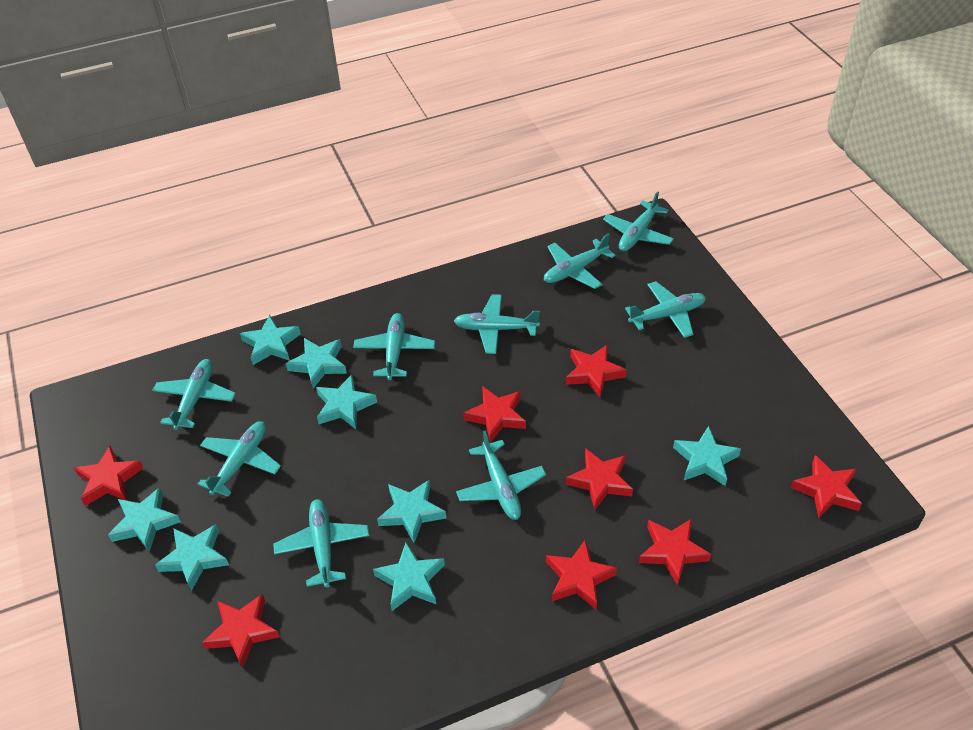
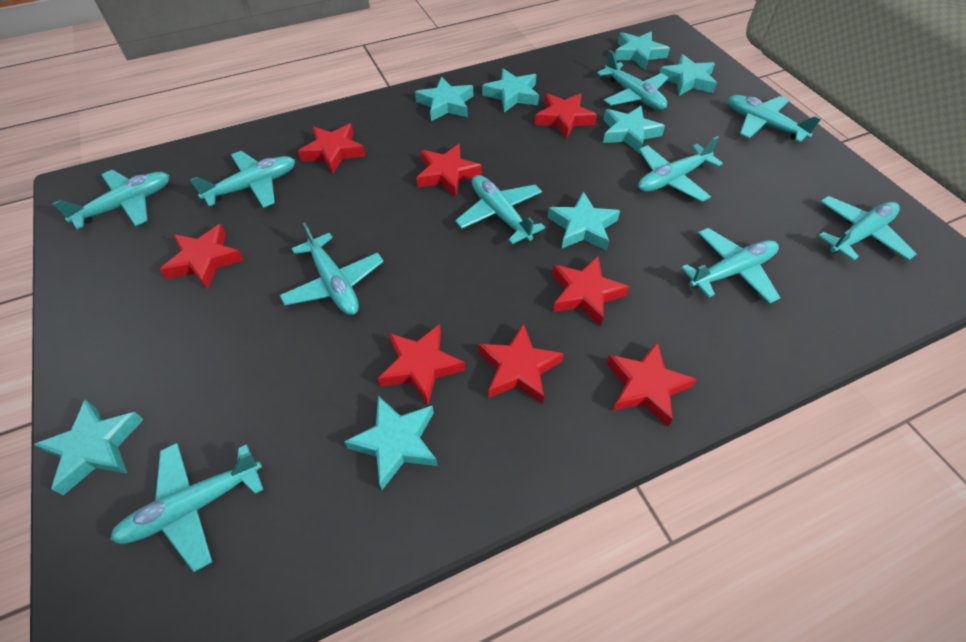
turquoise plane: 9 -> 10

